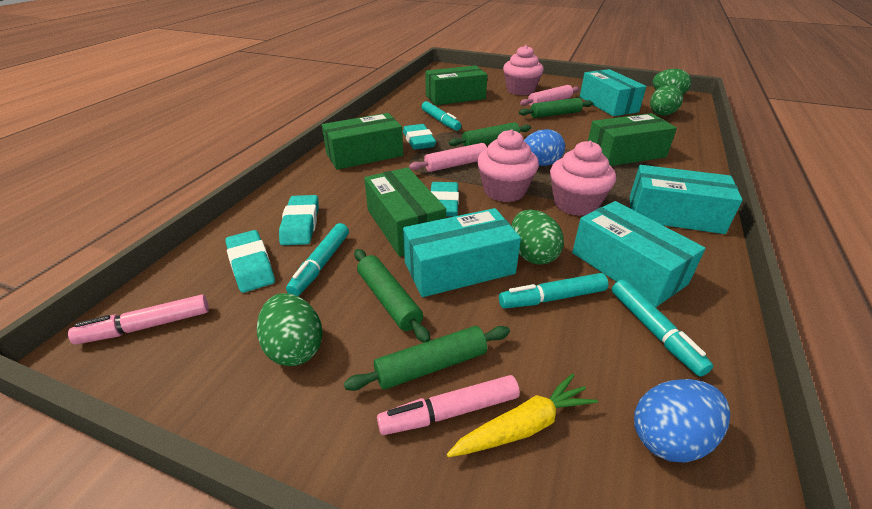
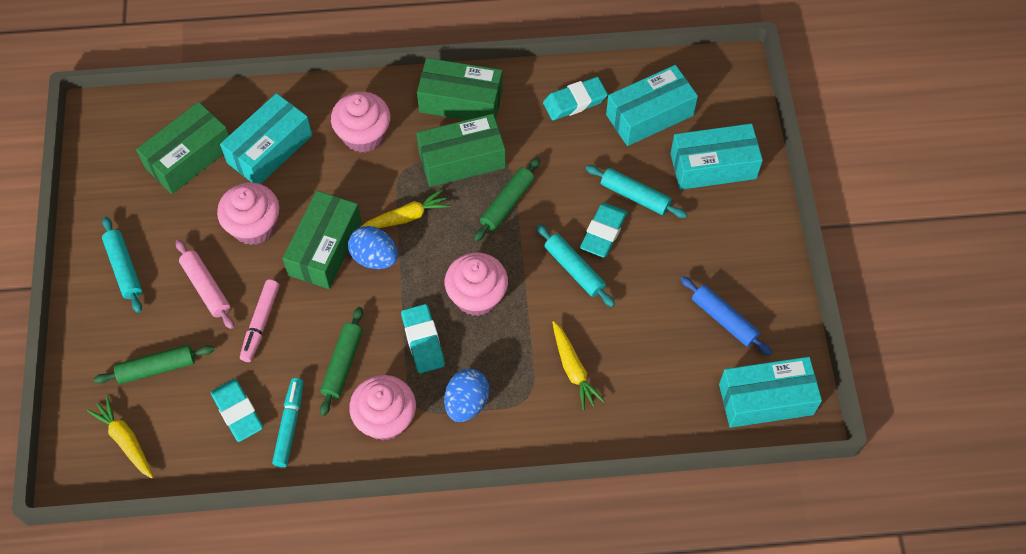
blue rolling pin: 0 -> 1
green egg: 4 -> 0
green rolling pin: 4 -> 3
pink cupcake: 3 -> 4
pink marker: 2 -> 1
pink rolling pin: 2 -> 1
turquoise marker: 4 -> 1
turquoise rolling pin: 0 -> 3
yellow carrot: 1 -> 3

